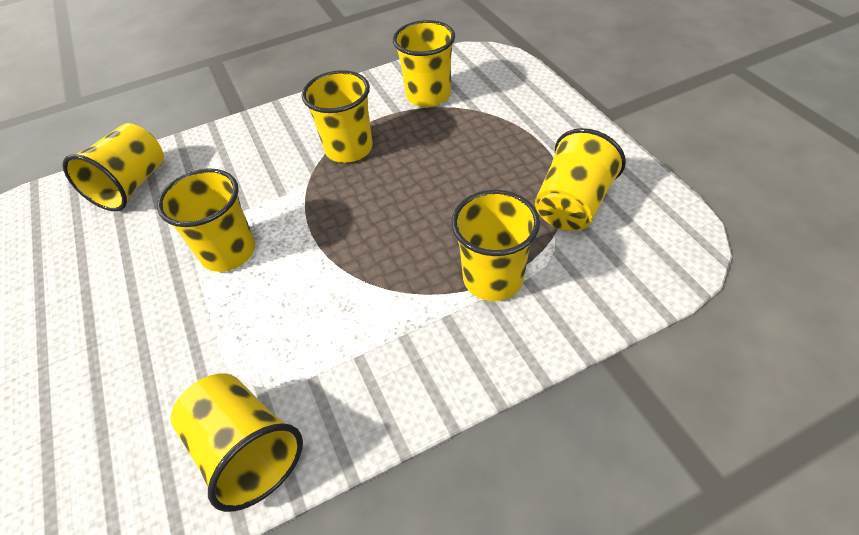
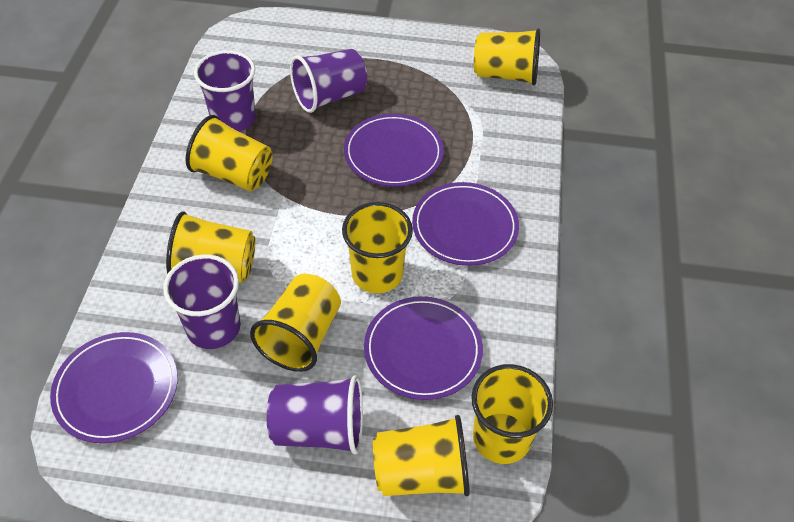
purple cup: 0 -> 4
purple plate: 0 -> 4

